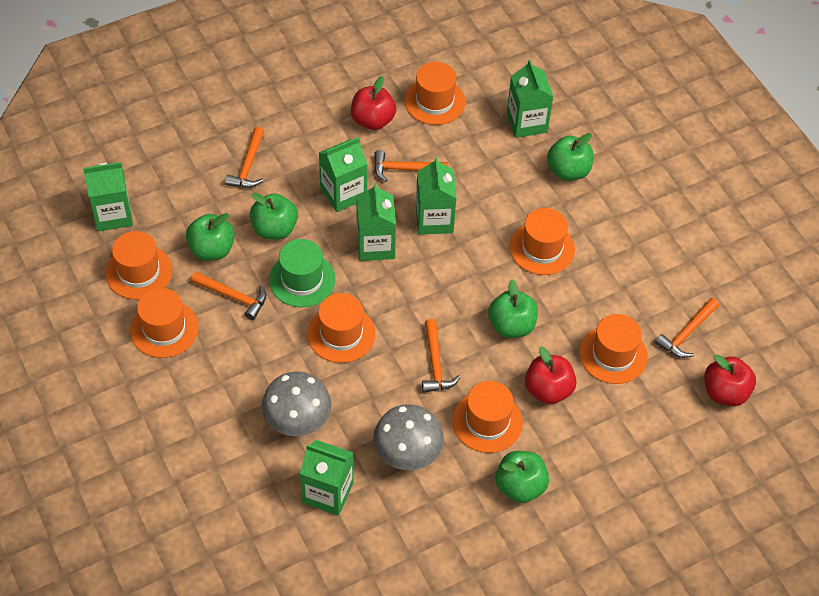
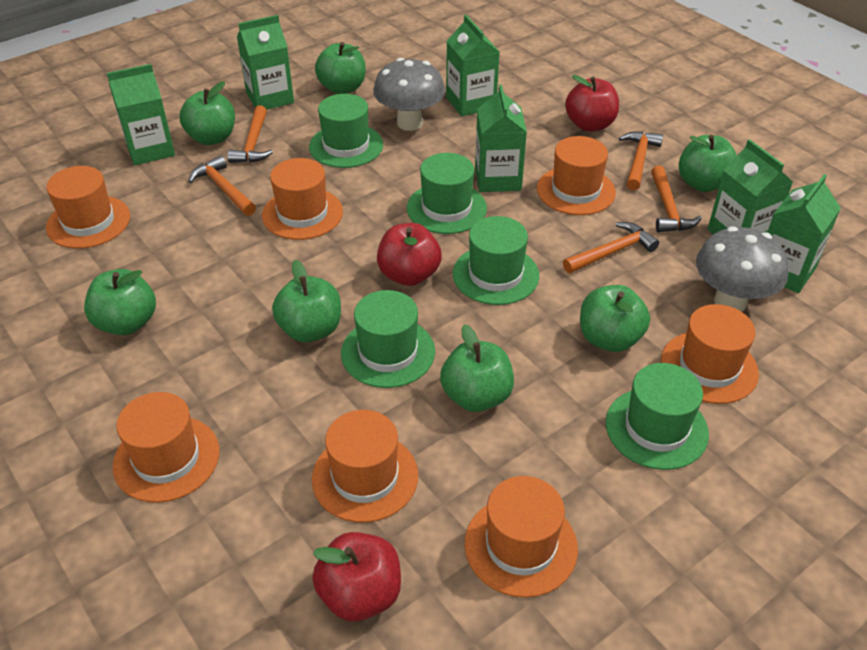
green apple: 5 -> 7
green hat: 1 -> 5

